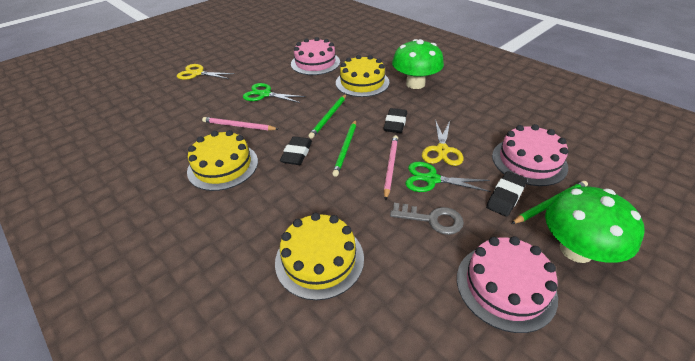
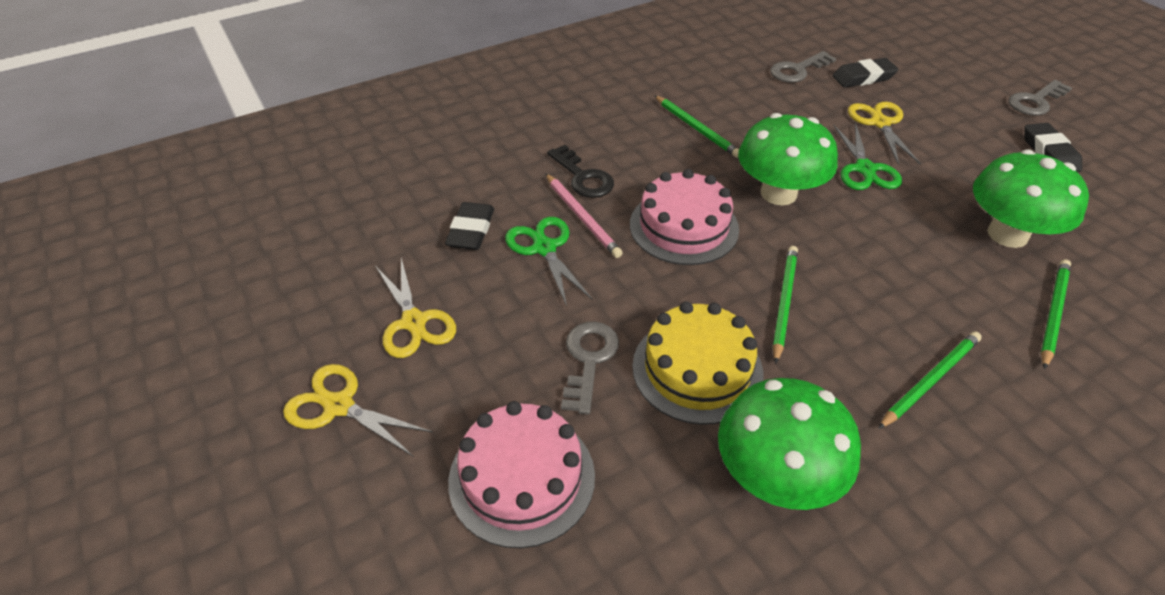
black key: 0 -> 1
green mushroom: 2 -> 3
green pencil: 3 -> 4
grey key: 1 -> 3
pink cake: 3 -> 2
pink pencil: 2 -> 1
yellow cake: 3 -> 1
yellow scissors: 2 -> 3

